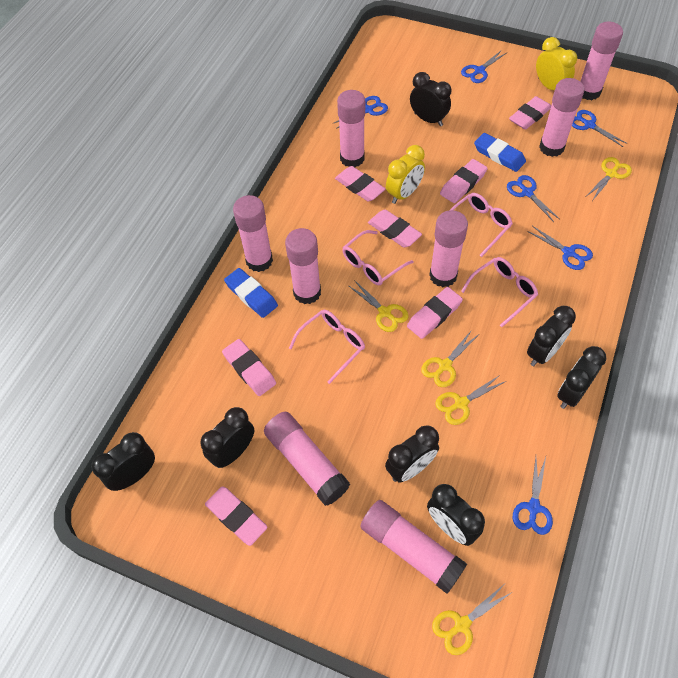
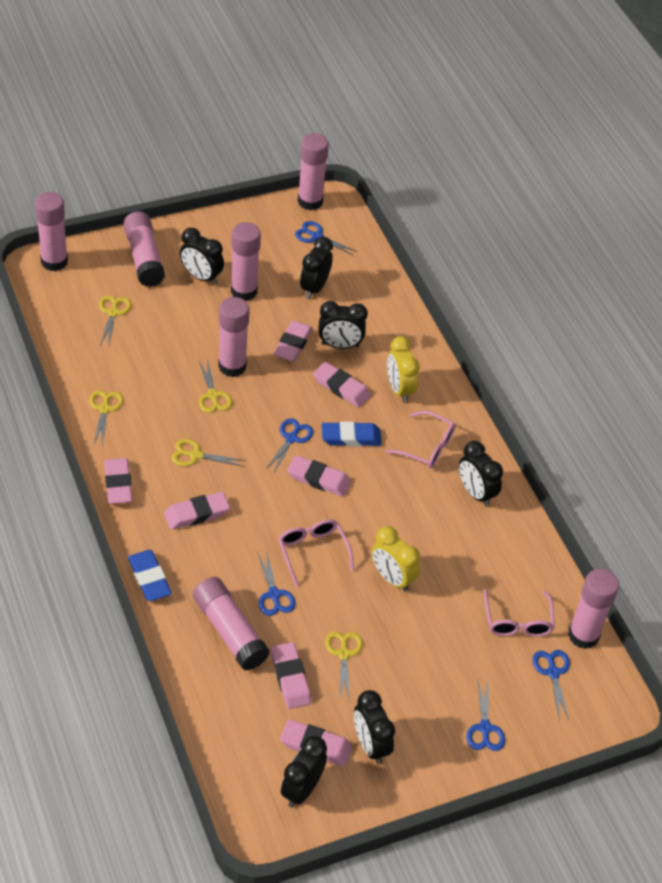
black clock: 7 -> 6
blue scissors: 6 -> 5
pink glasses: 4 -> 3
pink glue stick: 8 -> 7

